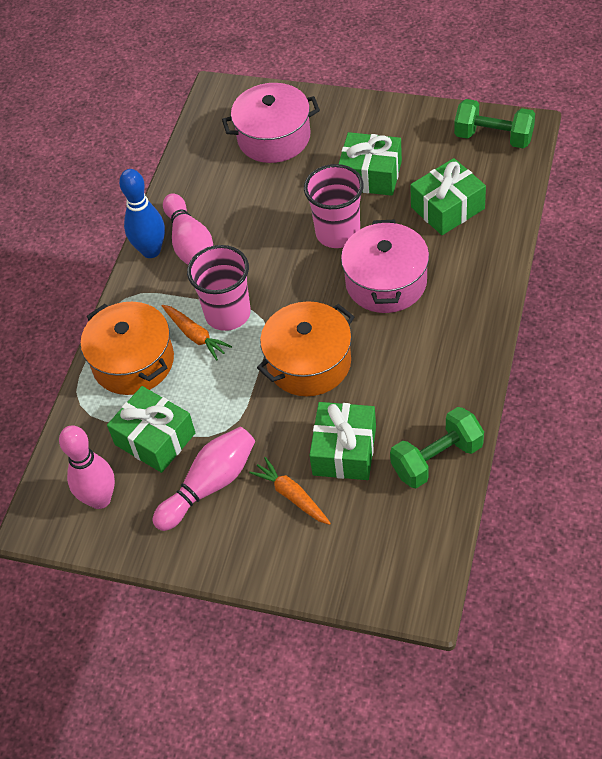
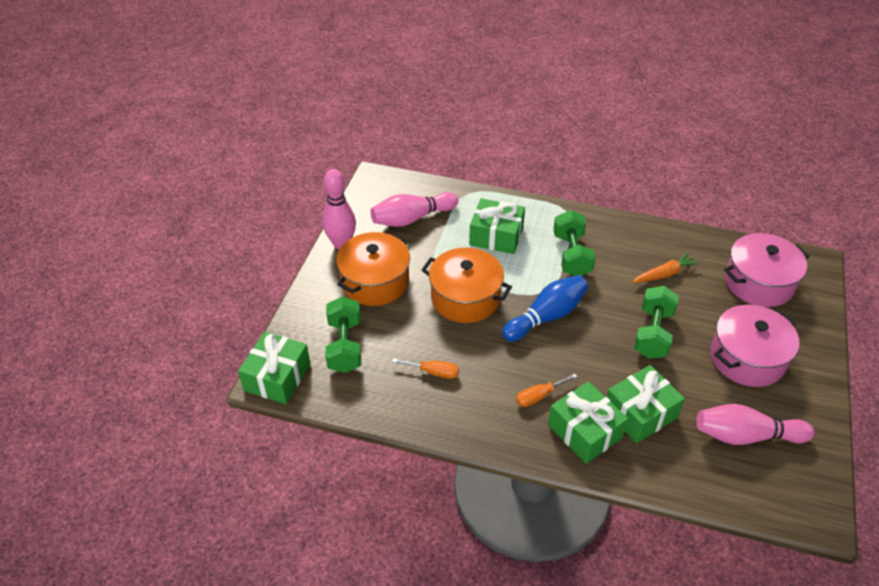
green dumbbell: 2 -> 3
orange carrot: 2 -> 1
orange screwdriver: 0 -> 2
pink cup: 2 -> 0

